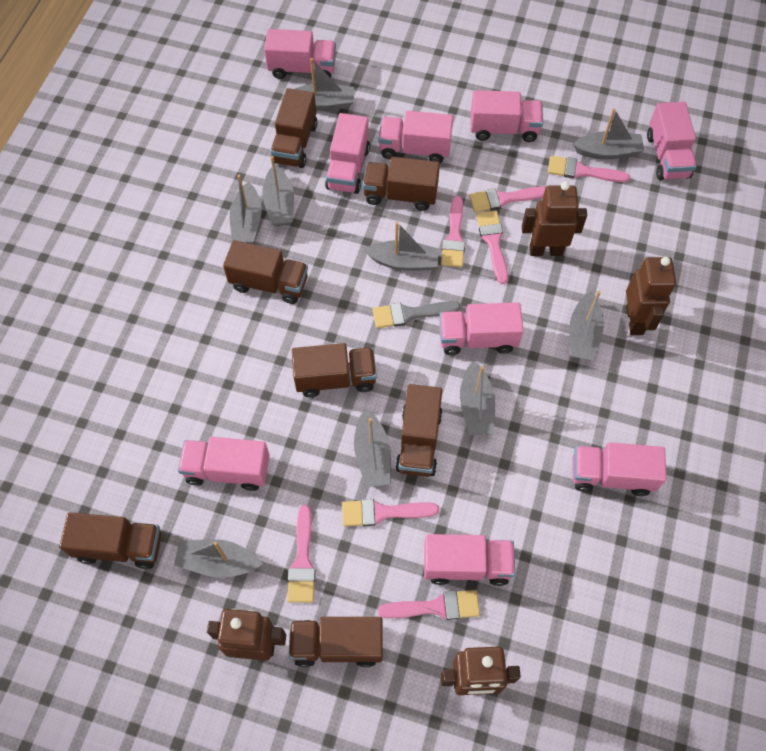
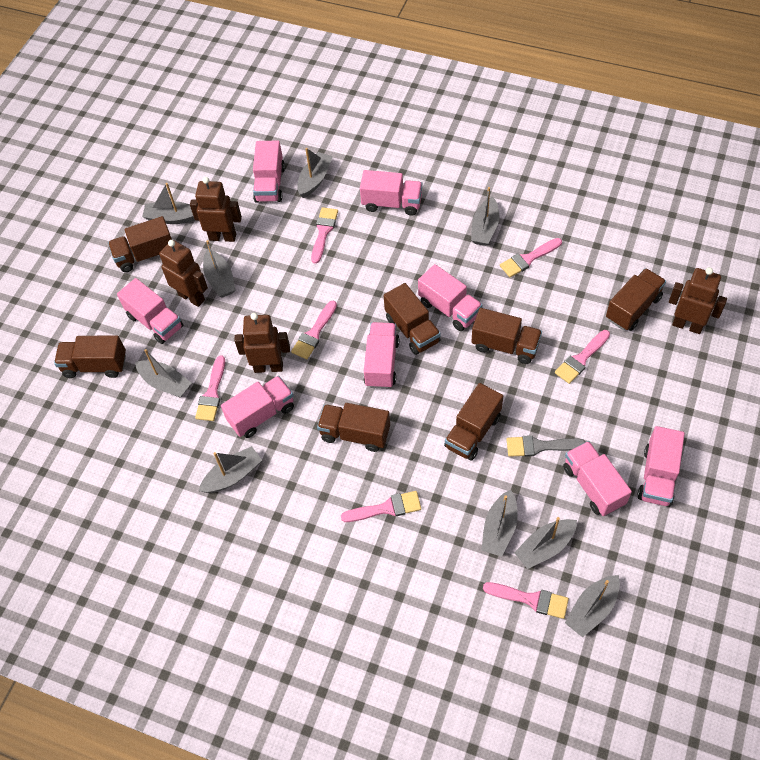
pink truck: 9 -> 8

